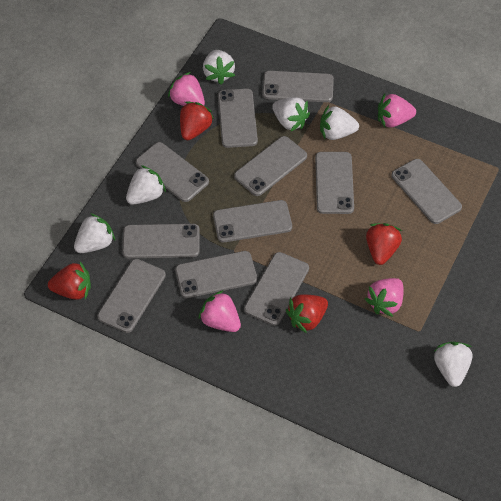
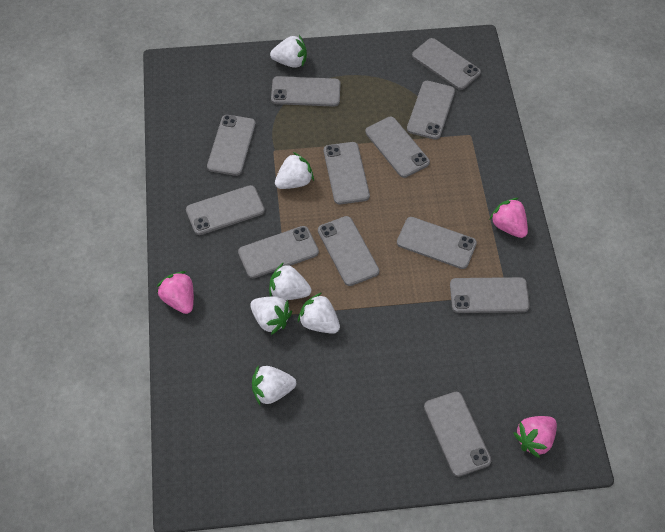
grey phone: 11 -> 12
pink strawberry: 4 -> 3
red strawberry: 4 -> 0

